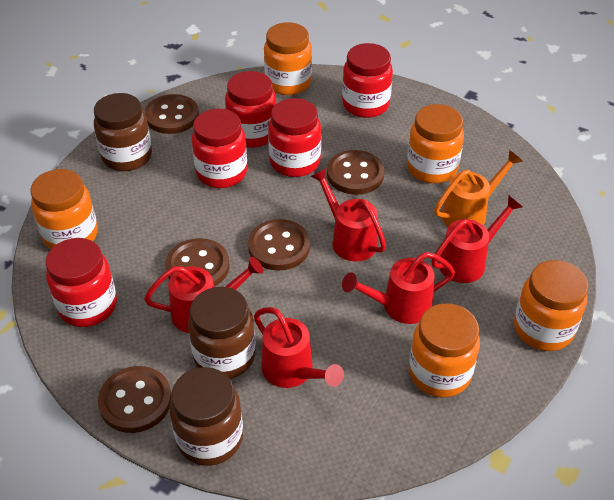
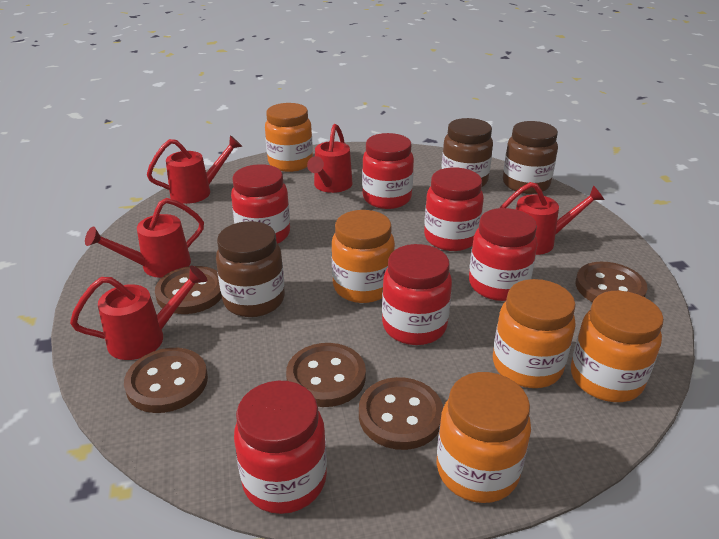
orange watering can: 1 -> 0
red jar: 5 -> 6

